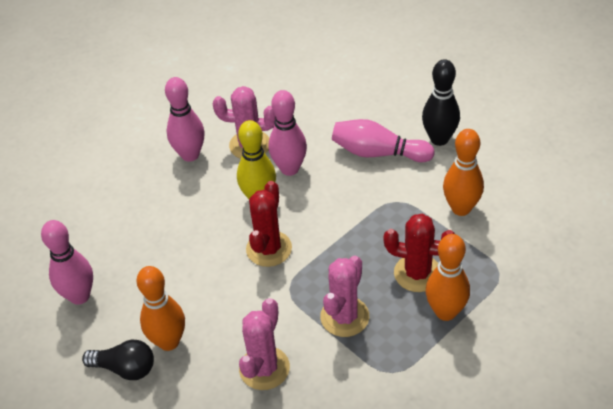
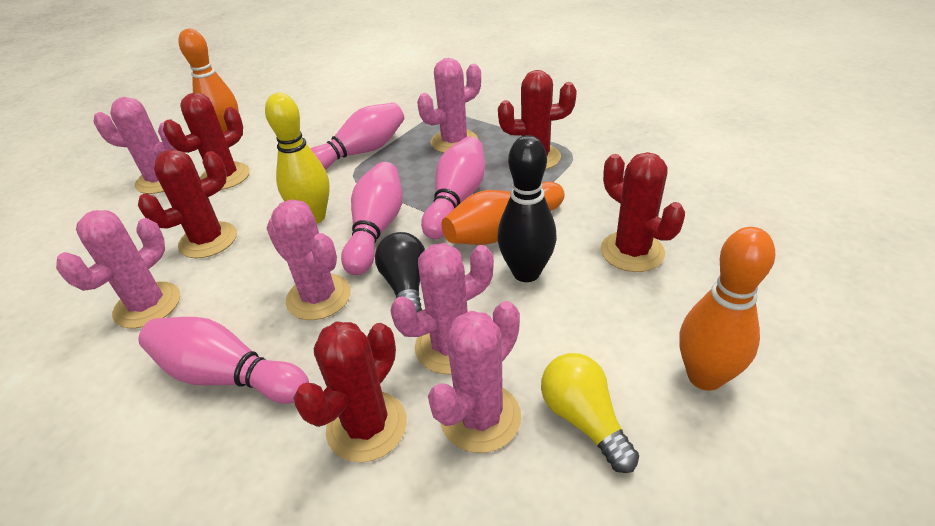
pink cactus: 3 -> 6
red cactus: 2 -> 5
yellow light bulb: 0 -> 1

